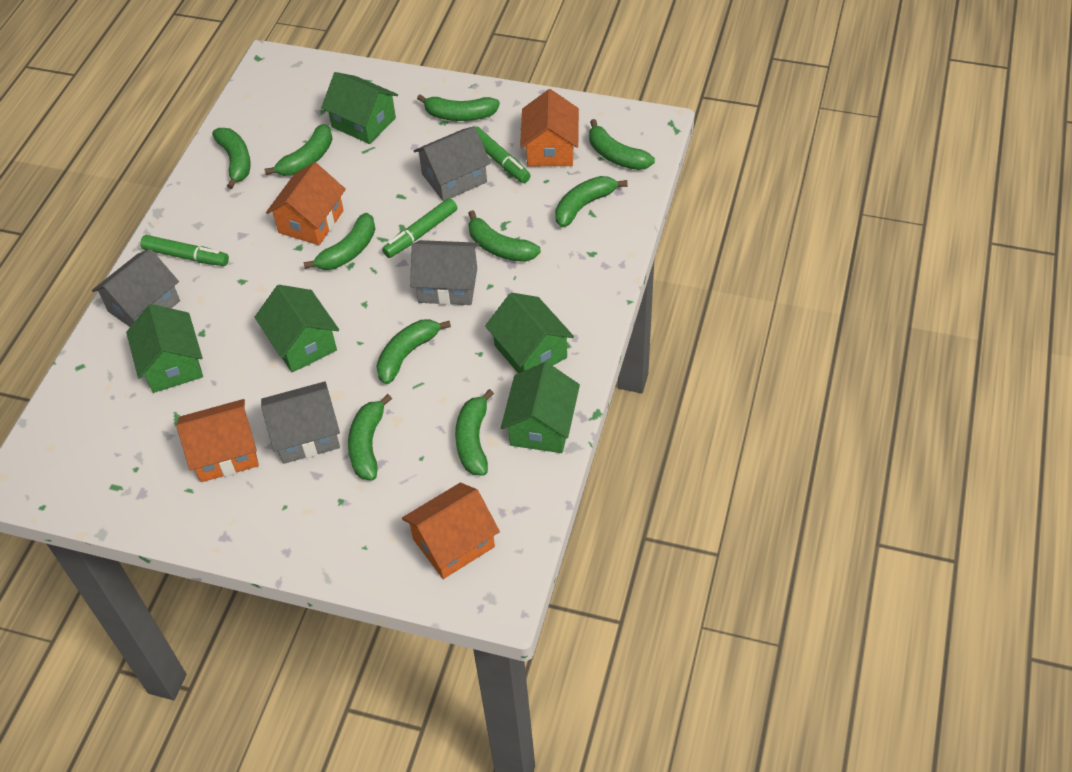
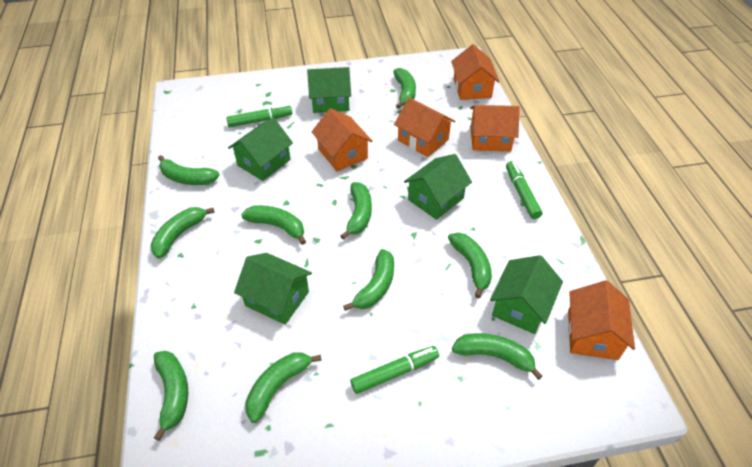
grey house: 4 -> 0
orange house: 4 -> 5

